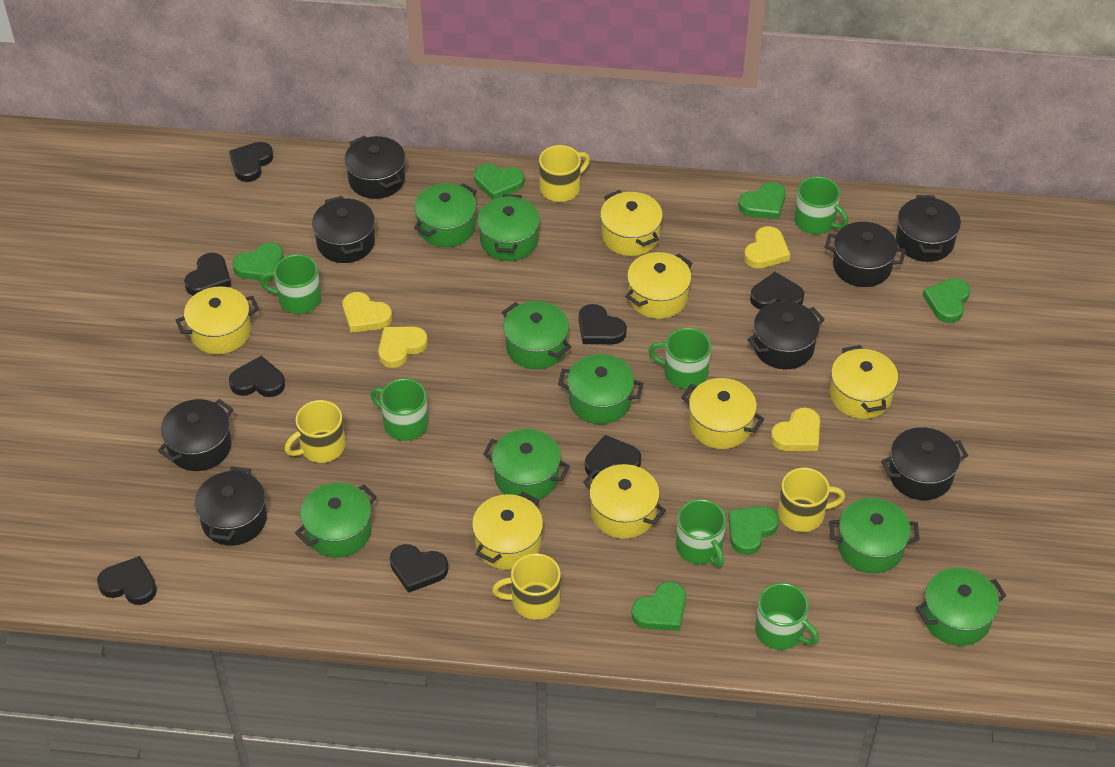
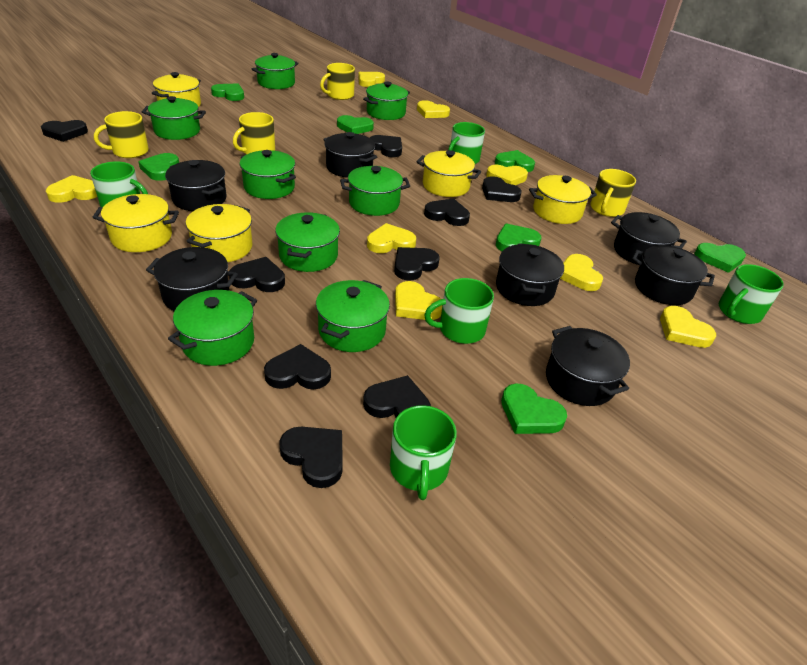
black heart: 8 -> 9
black pot: 8 -> 7
green heart: 6 -> 7
green mug: 6 -> 5
yellow heart: 4 -> 8
yellow pot: 7 -> 5

